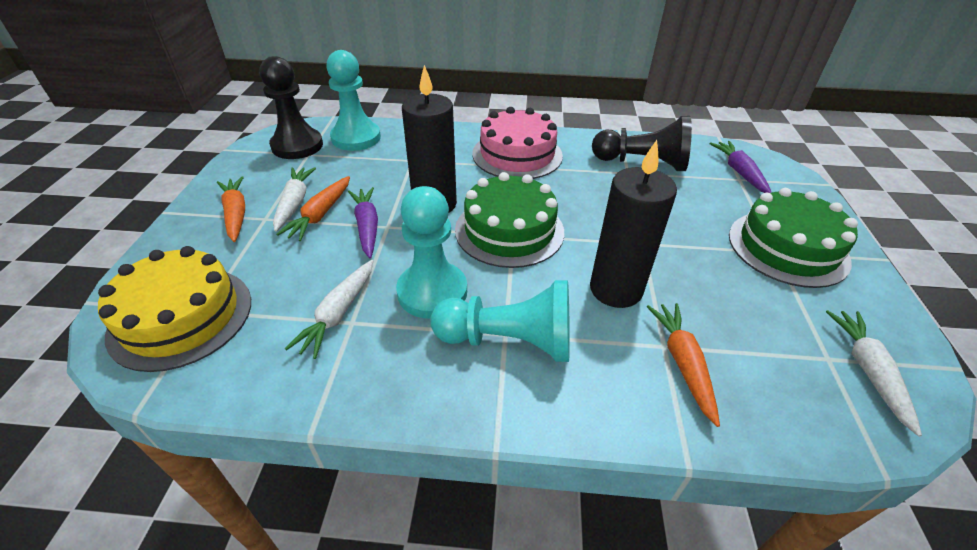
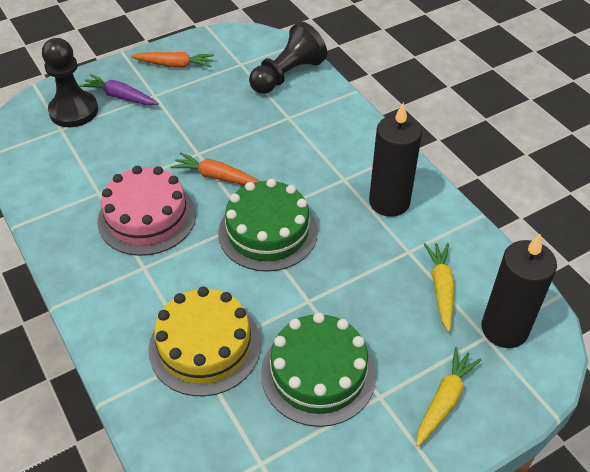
orange carrot: 3 -> 2
purple carrot: 2 -> 1
turquoise pawn: 3 -> 0
white carrot: 3 -> 0
yellow carrot: 0 -> 2

